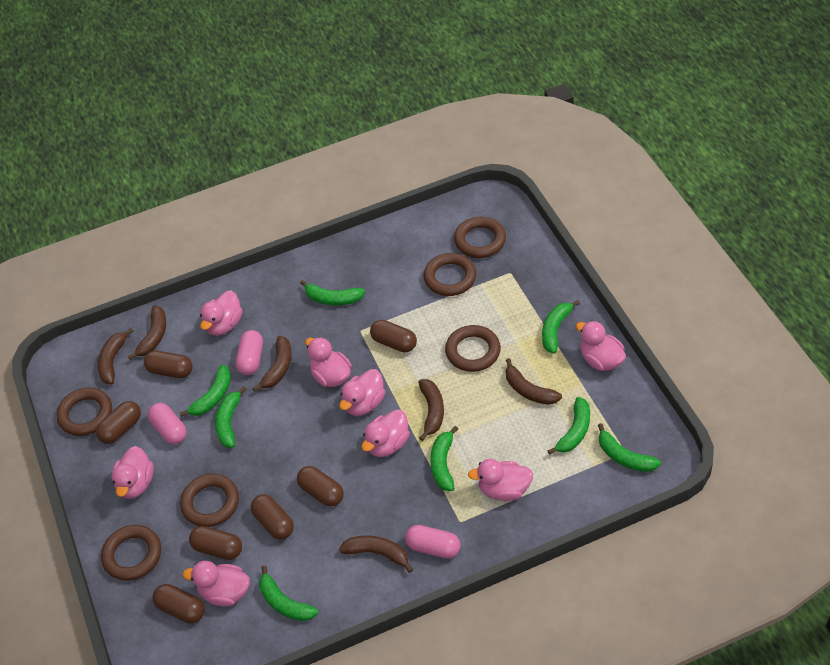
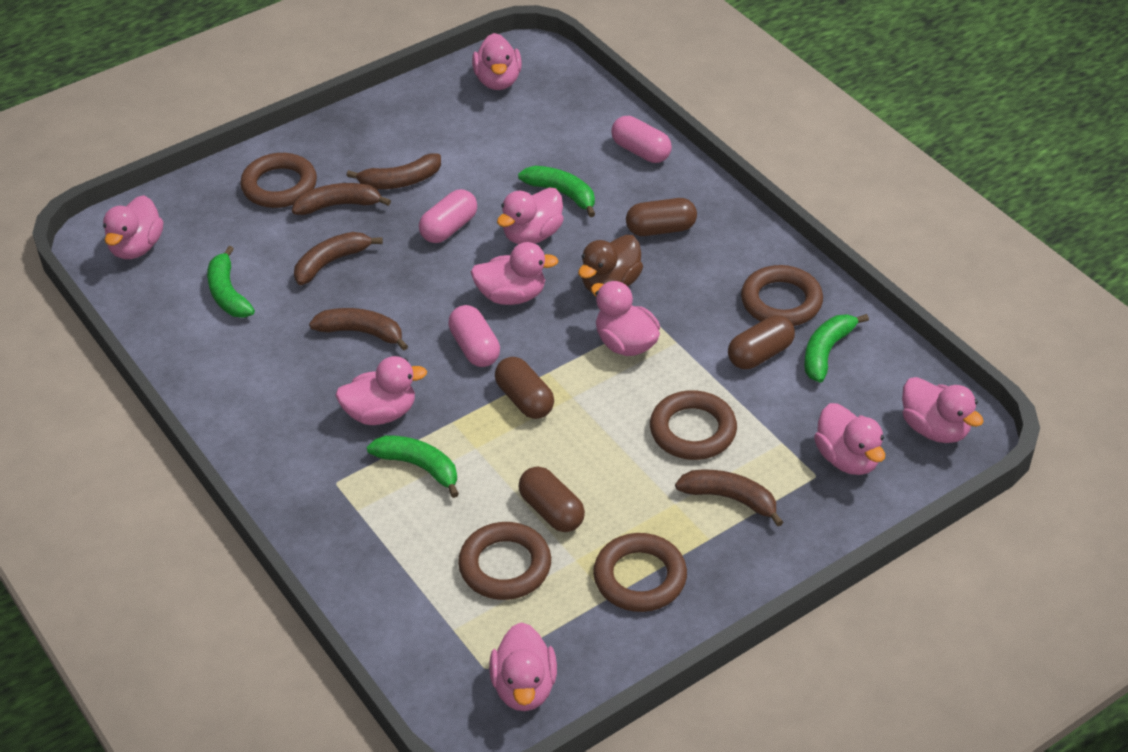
brown banana: 6 -> 5
brown capsule: 7 -> 4
brown duck: 0 -> 1
brown ring: 6 -> 5
green banana: 8 -> 4
pink duck: 8 -> 9

